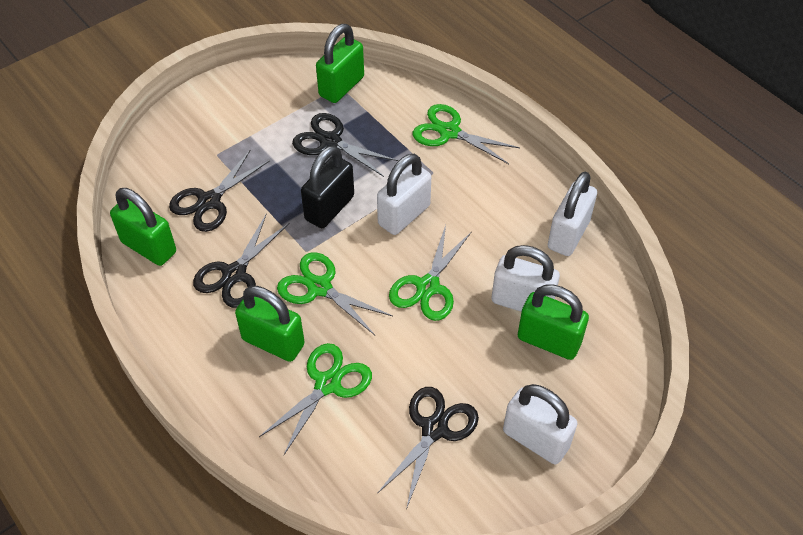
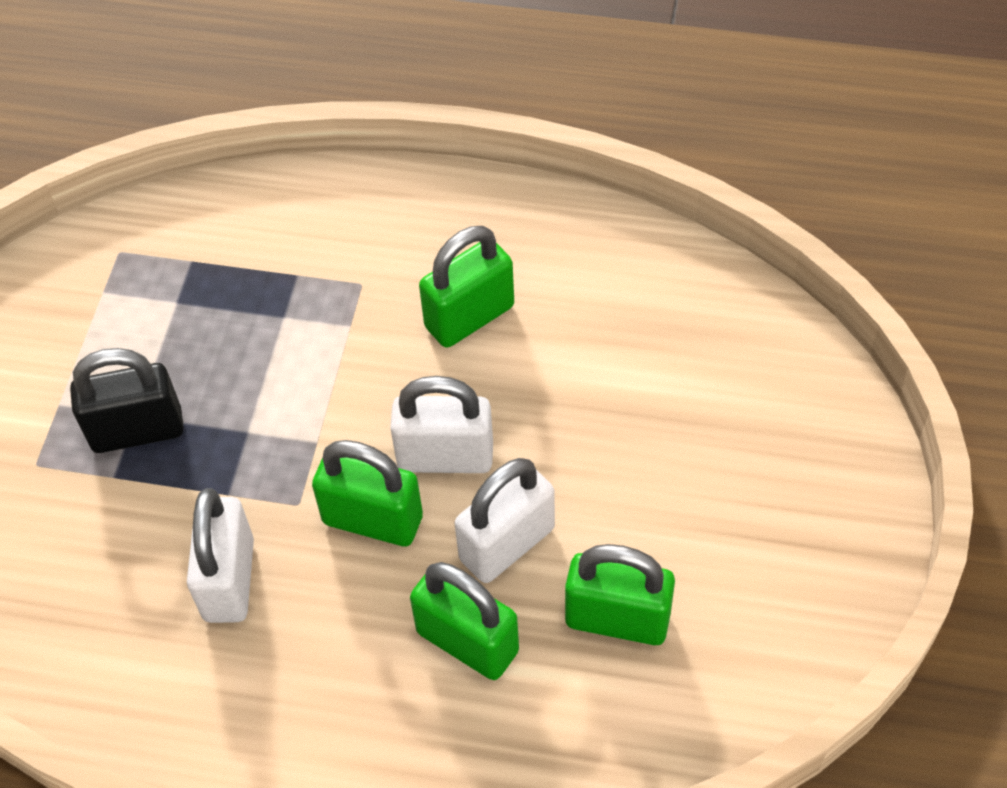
black scissors: 4 -> 0
green scissors: 4 -> 0
white padlock: 4 -> 3

